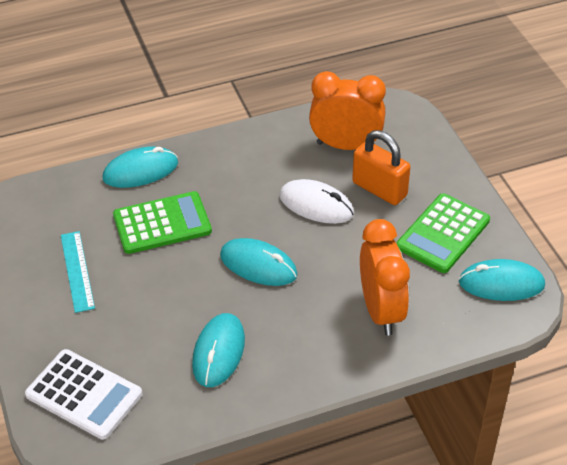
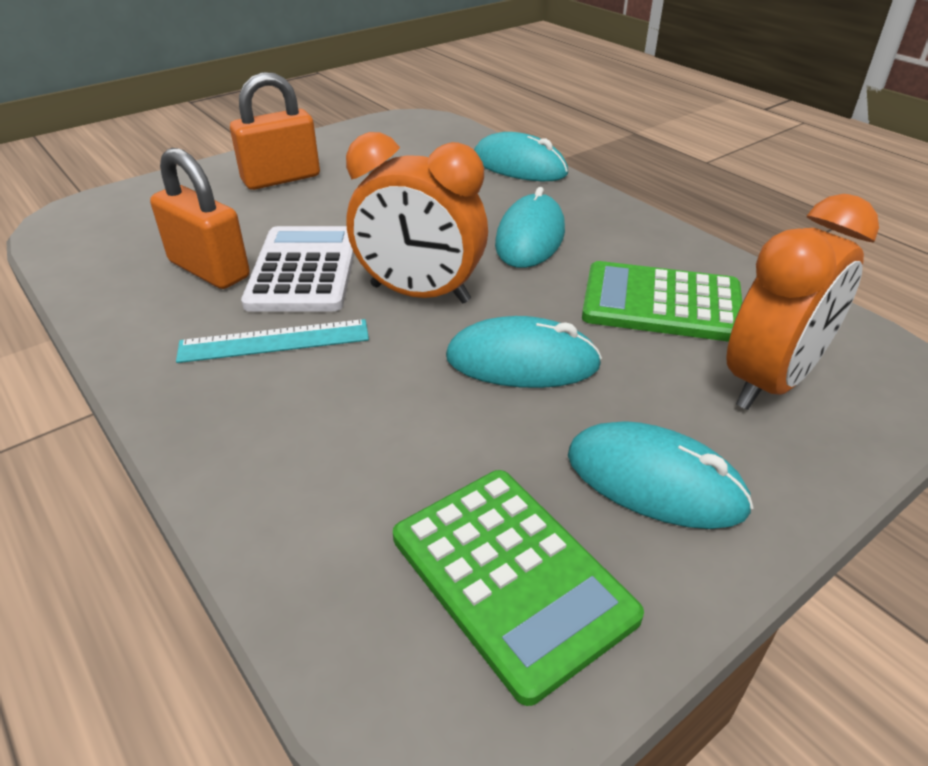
orange padlock: 1 -> 2
white mouse: 1 -> 0

